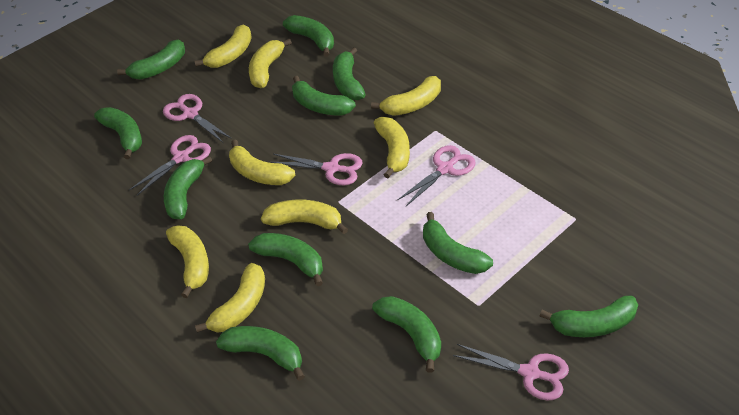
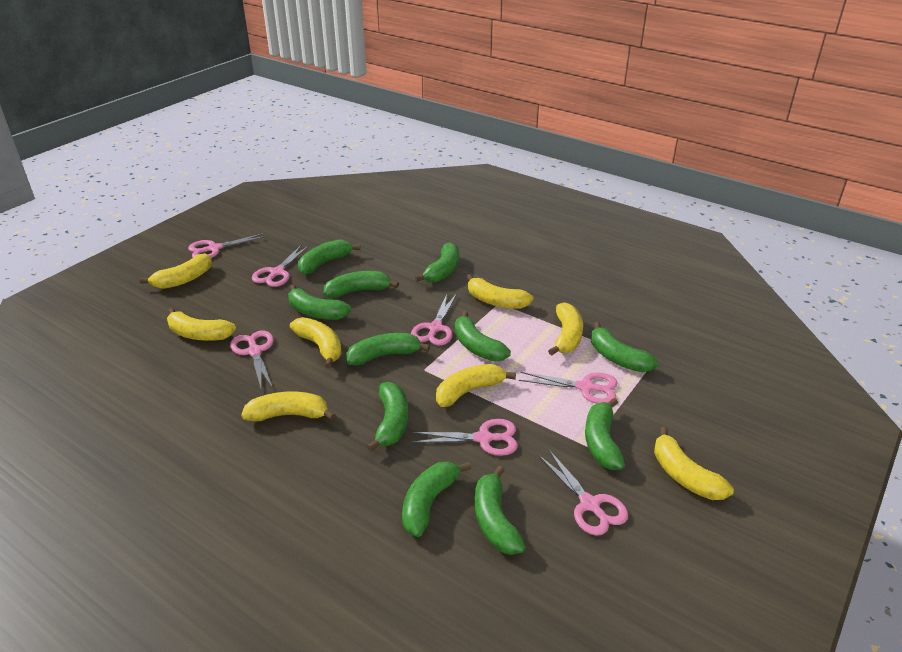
pink scissors: 5 -> 7

